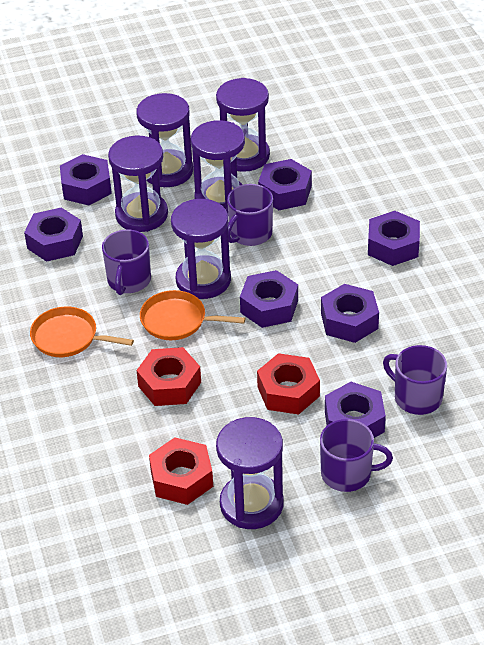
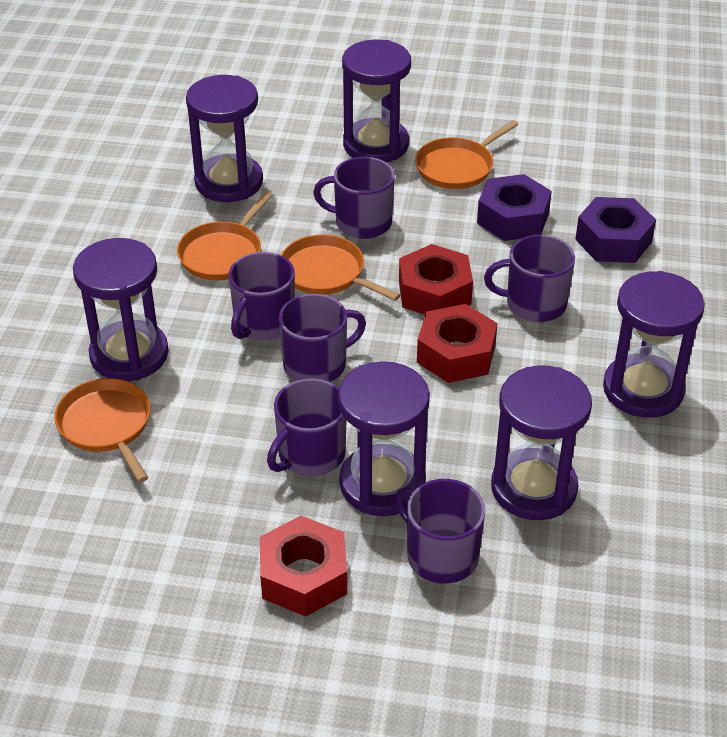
orange pan: 2 -> 4
purple mug: 4 -> 6
purple nut: 7 -> 2

